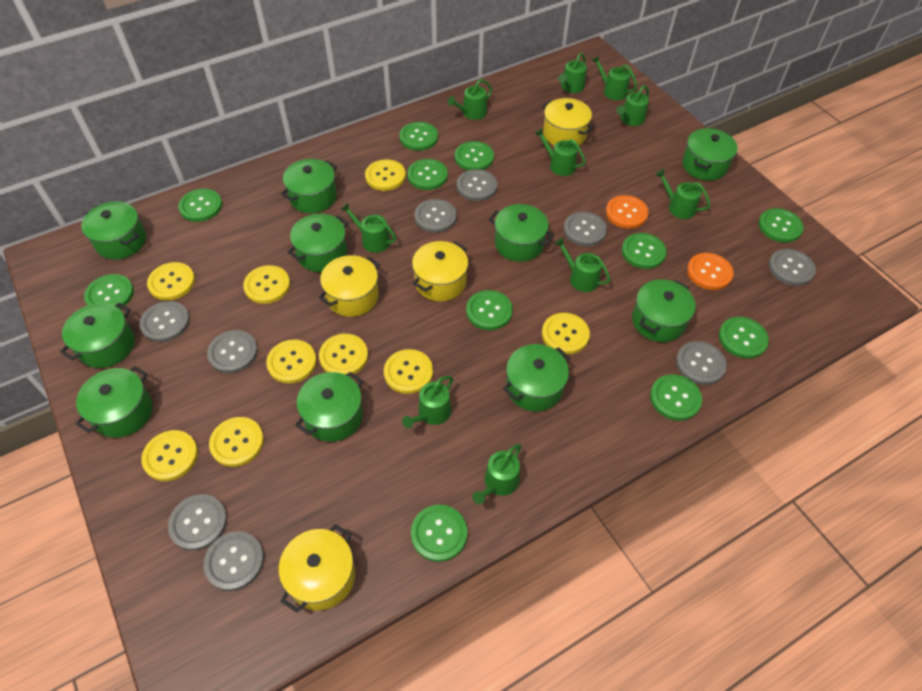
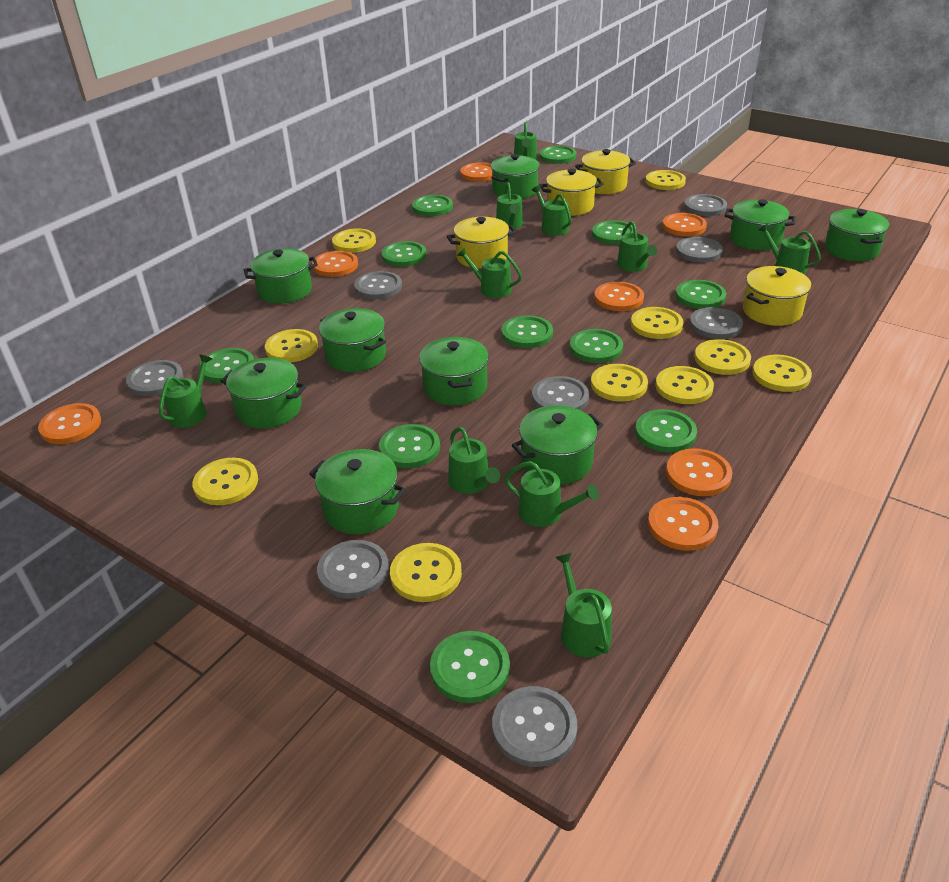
green pot: 10 -> 9
grey button: 9 -> 8
orange button: 2 -> 7
yellow button: 9 -> 10

